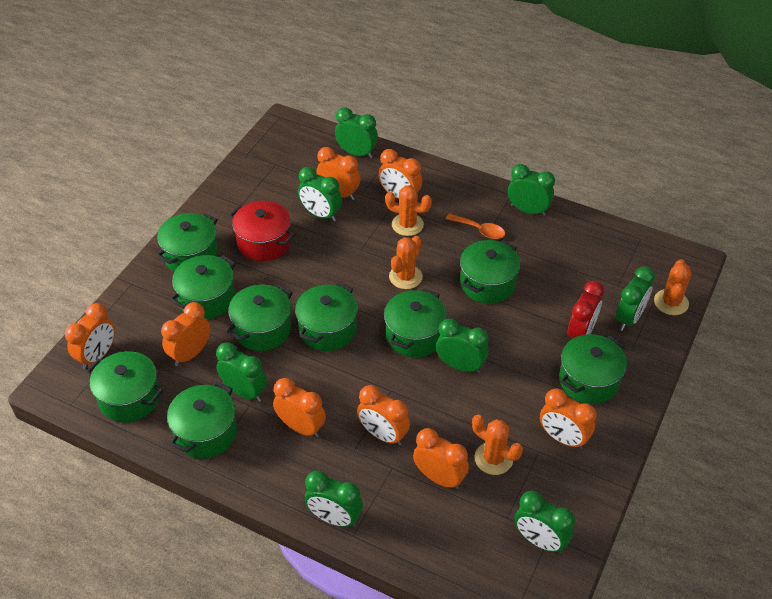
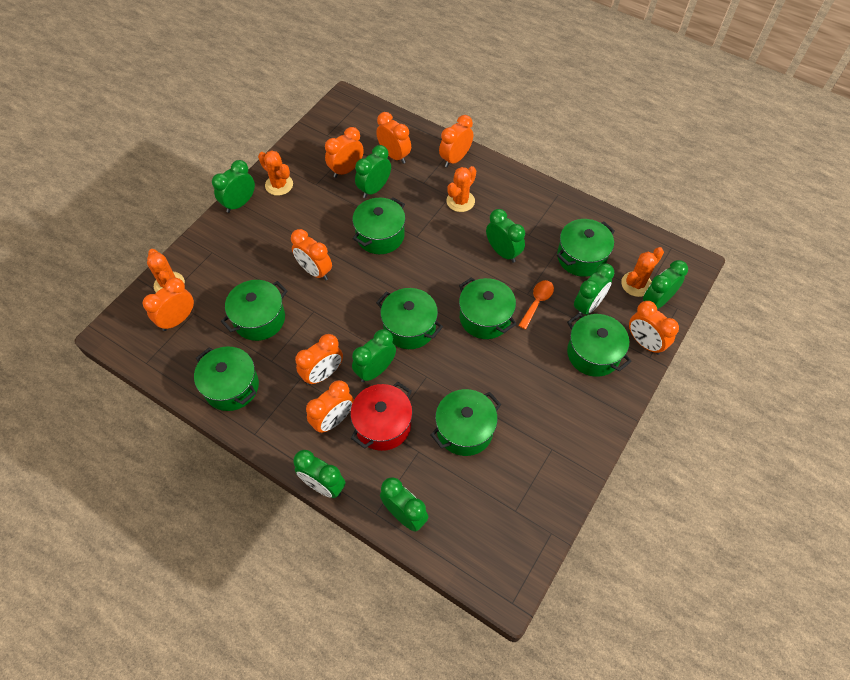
green pot: 9 -> 8
red clock: 1 -> 0

